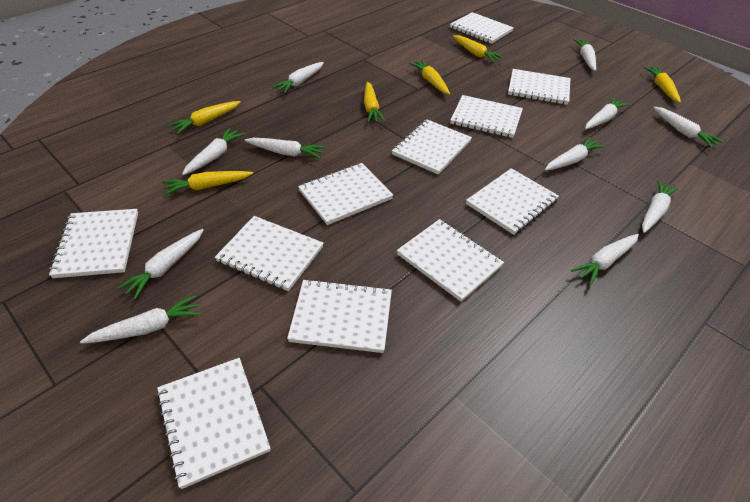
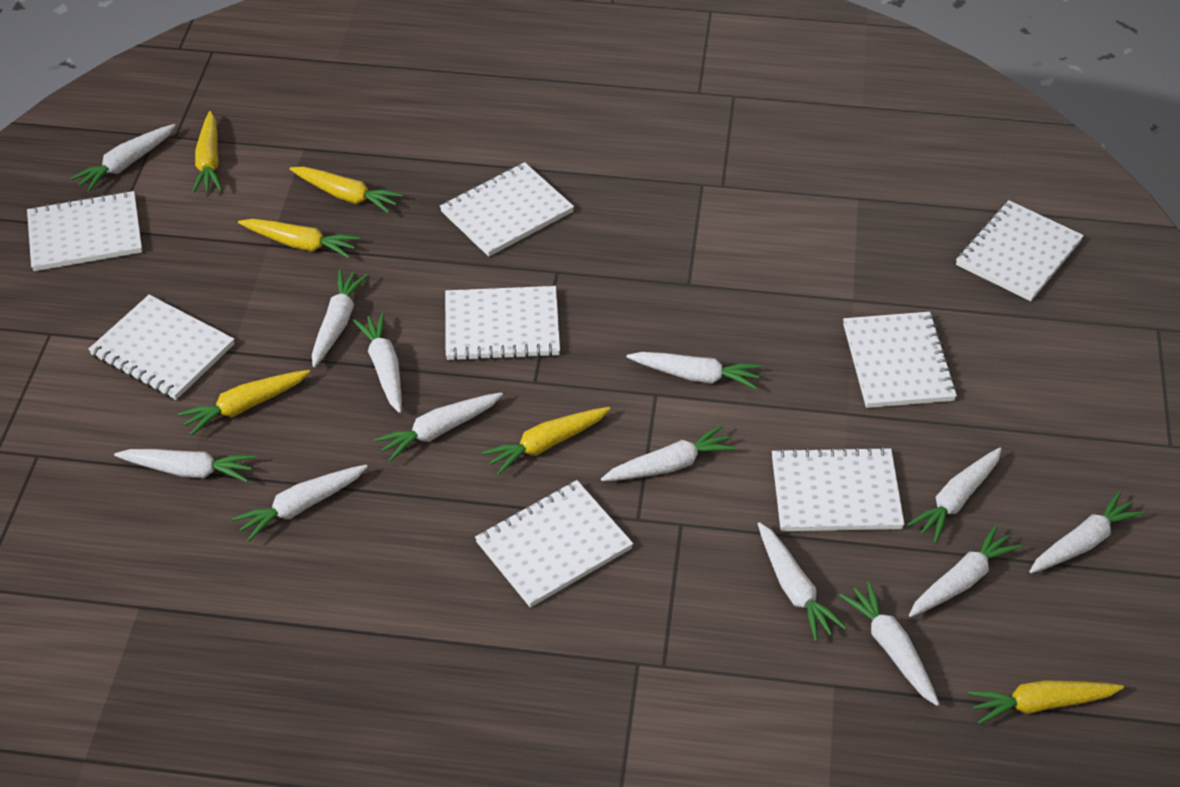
white carrot: 11 -> 13
white notebook: 11 -> 8

